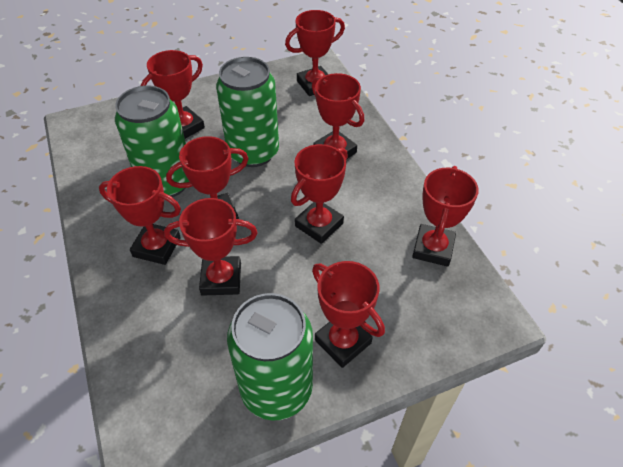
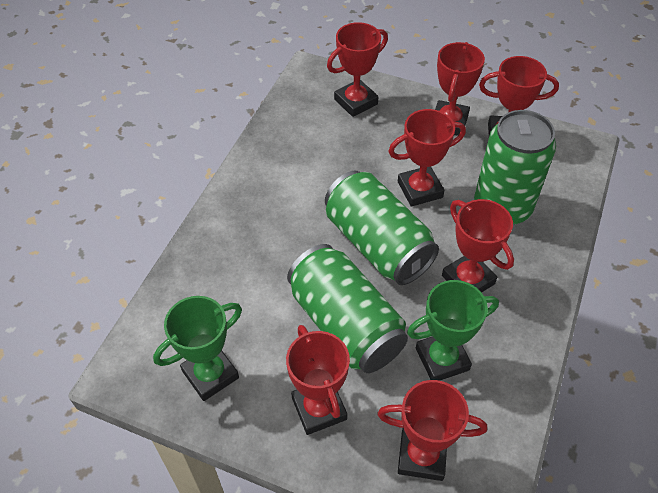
green trophy: 0 -> 2
red trophy: 9 -> 7

